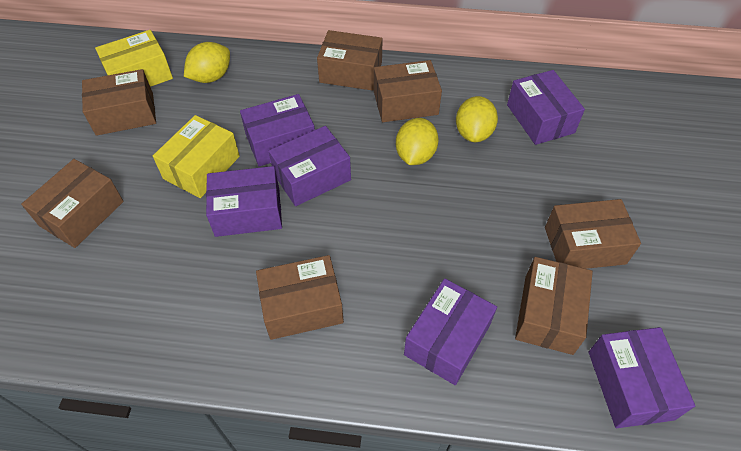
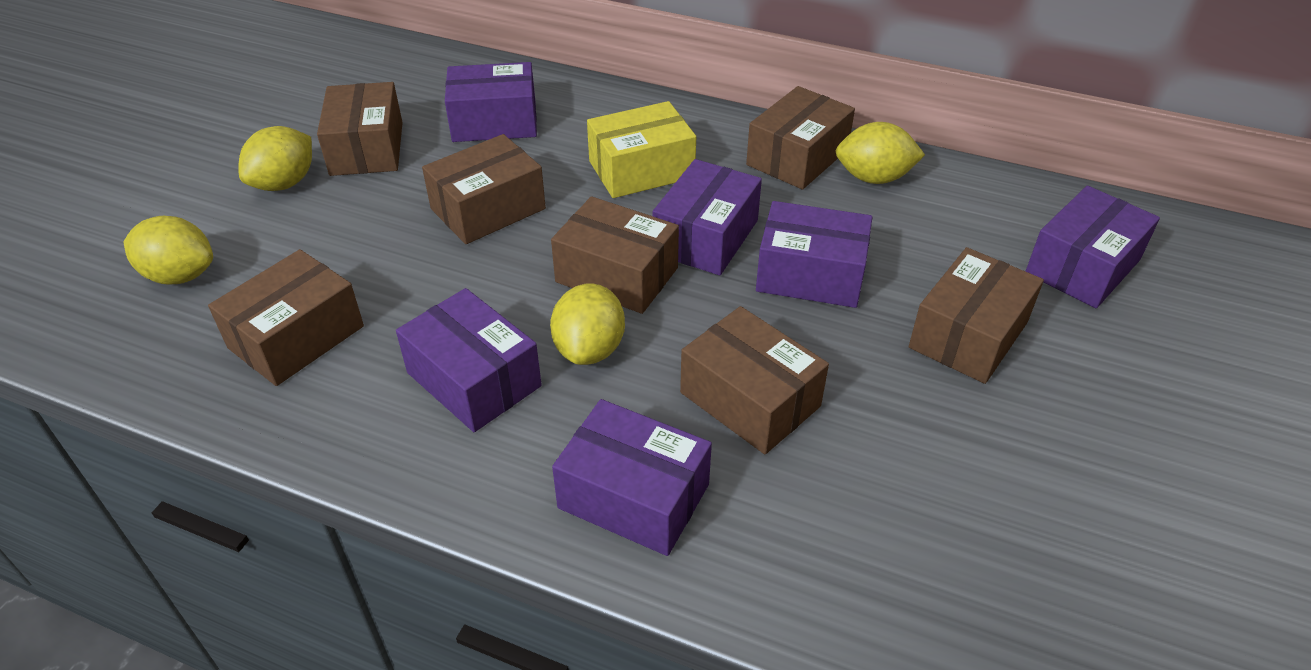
yellow box: 2 -> 1
yellow lemon: 3 -> 4

